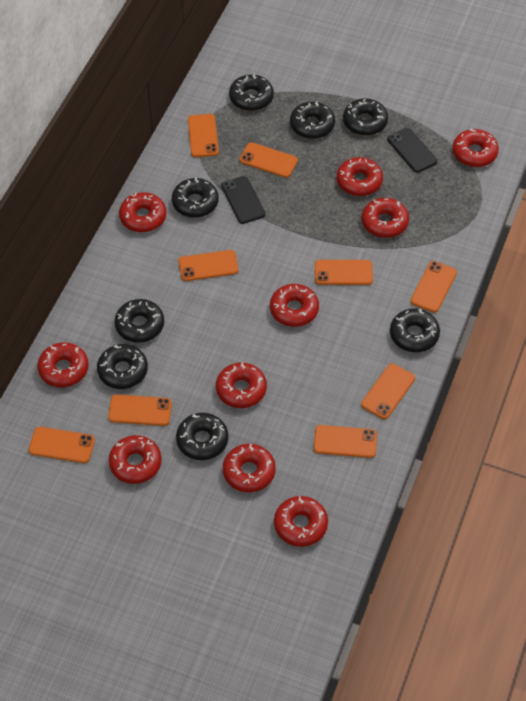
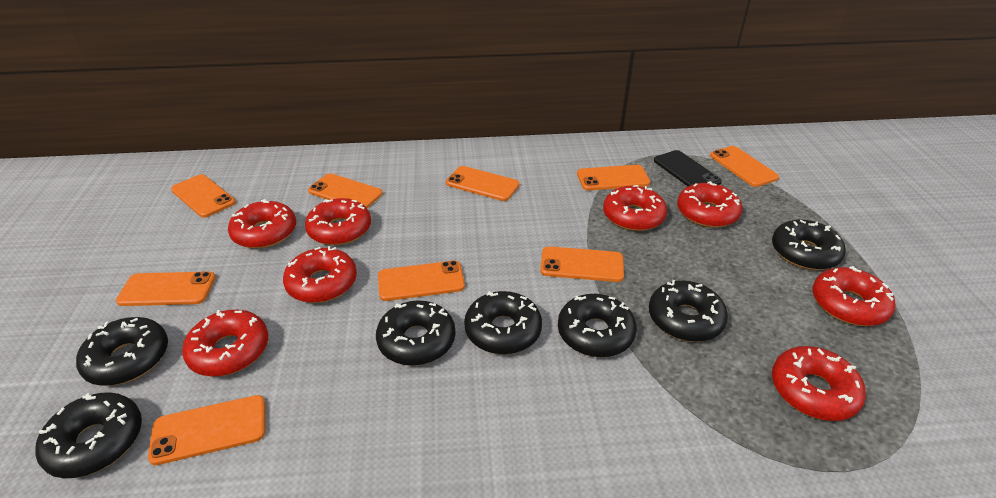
black donut: 8 -> 7
black phone: 2 -> 1
red donut: 10 -> 8

